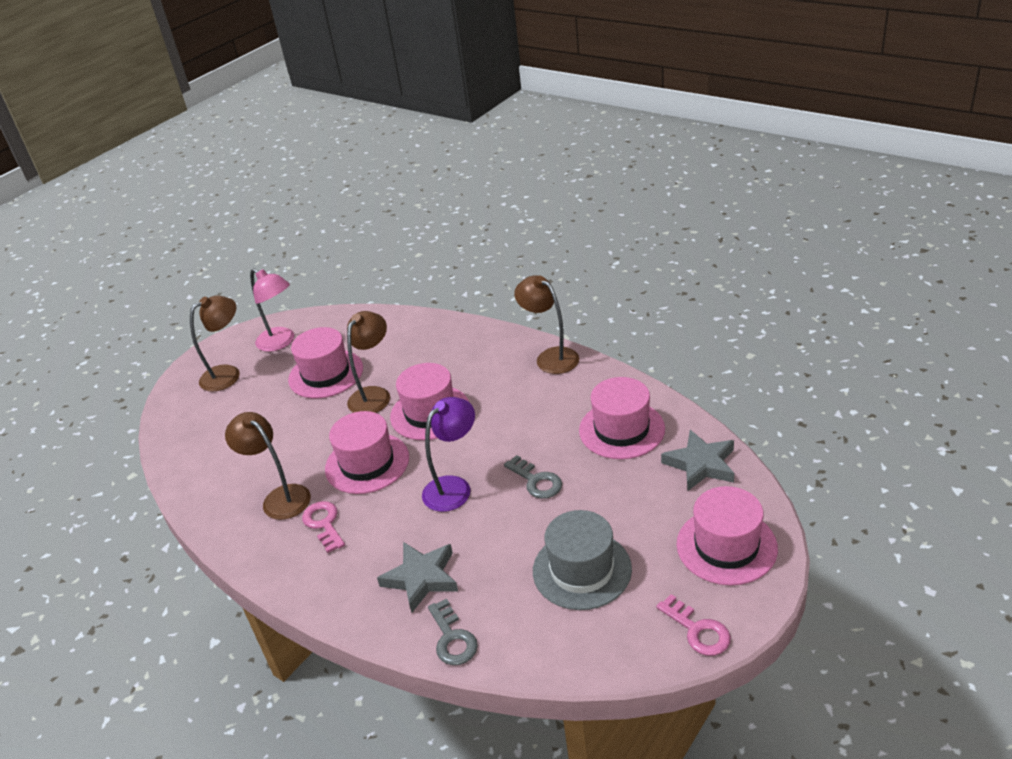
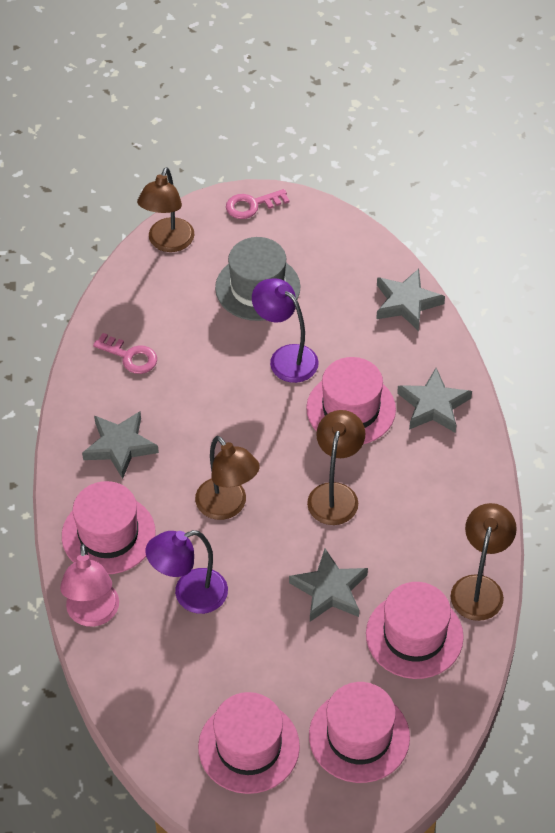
grey key: 2 -> 0
grey star: 2 -> 4
purple lamp: 1 -> 2

